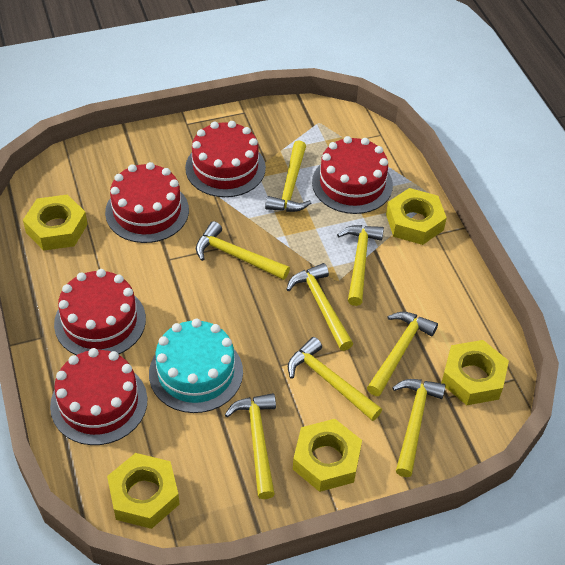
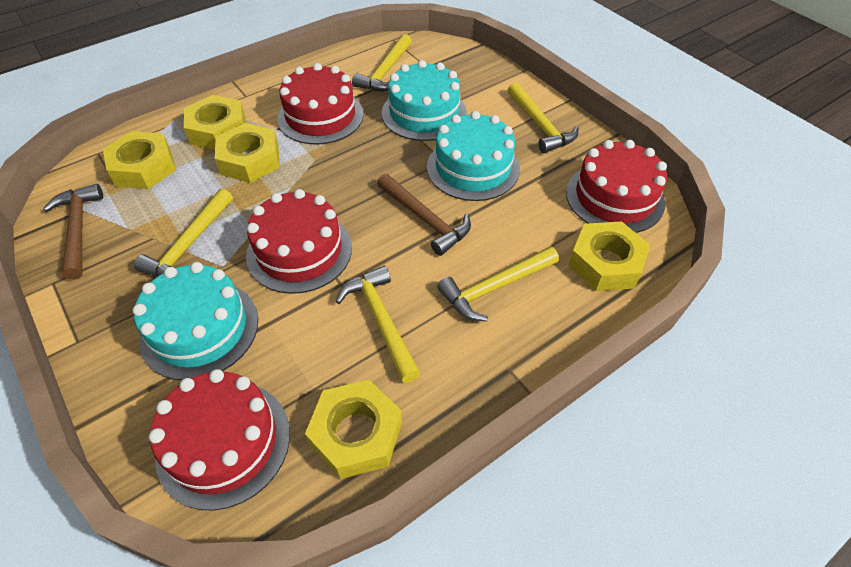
brown hammer: 0 -> 2
red cake: 5 -> 4
turquoise cake: 1 -> 3
yellow hammer: 8 -> 5

